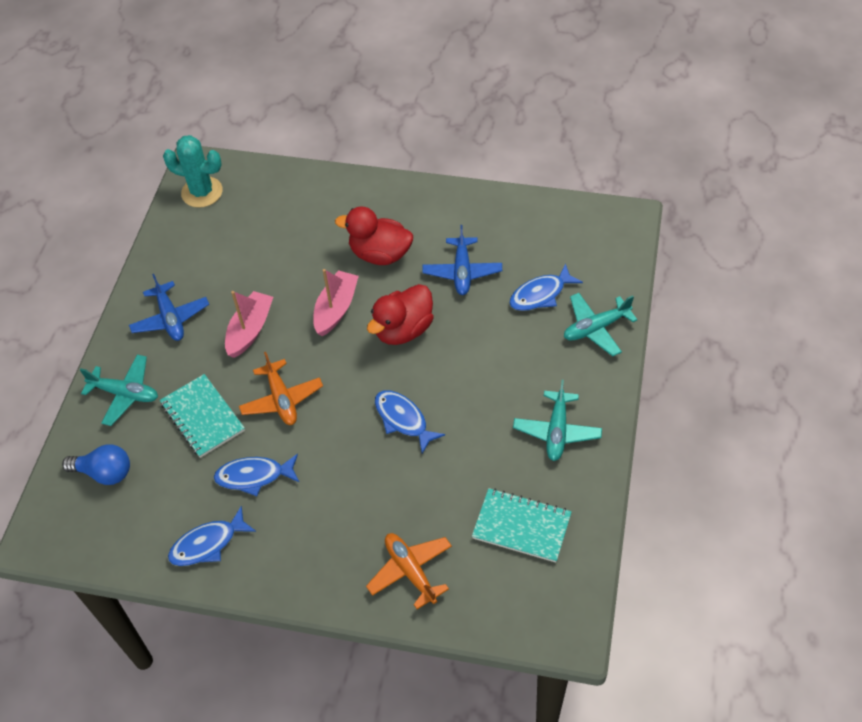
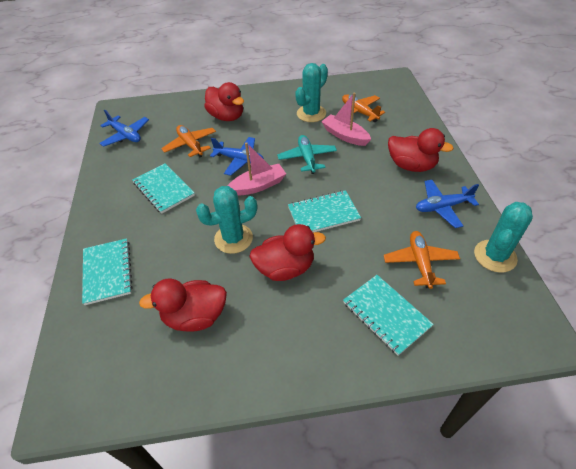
blue fish: 4 -> 0
blue light bulb: 1 -> 0
blue plane: 2 -> 3
orange plane: 2 -> 3
red duck: 2 -> 4
turquoise cactus: 1 -> 3
turquoise notebook: 2 -> 4
turquoise plane: 3 -> 1

